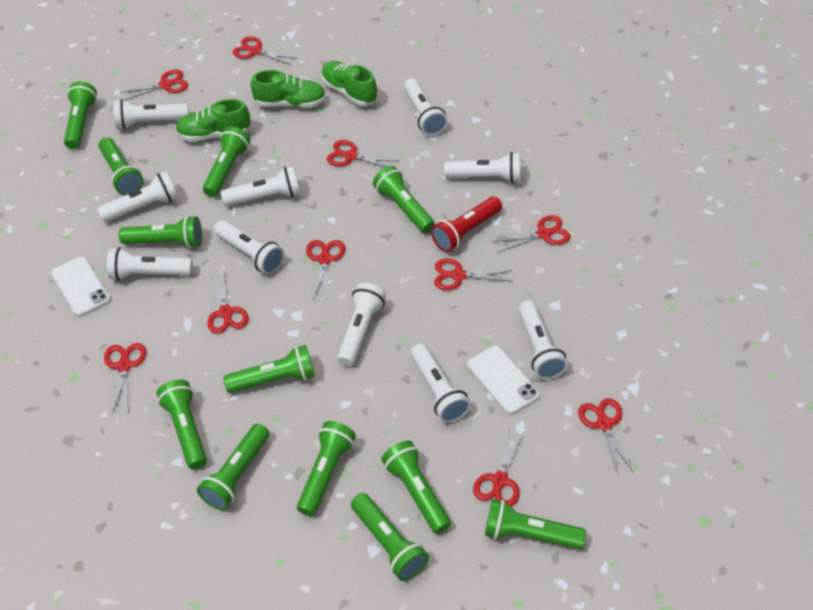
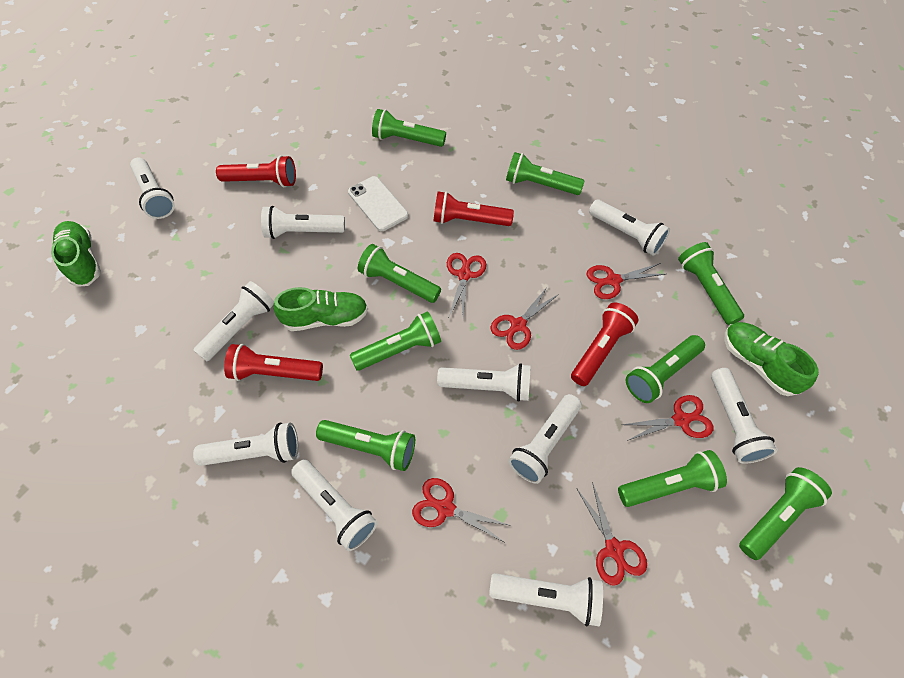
green flashlight: 12 -> 9
red flashlight: 1 -> 4
red scissors: 10 -> 6
white phone: 2 -> 1

